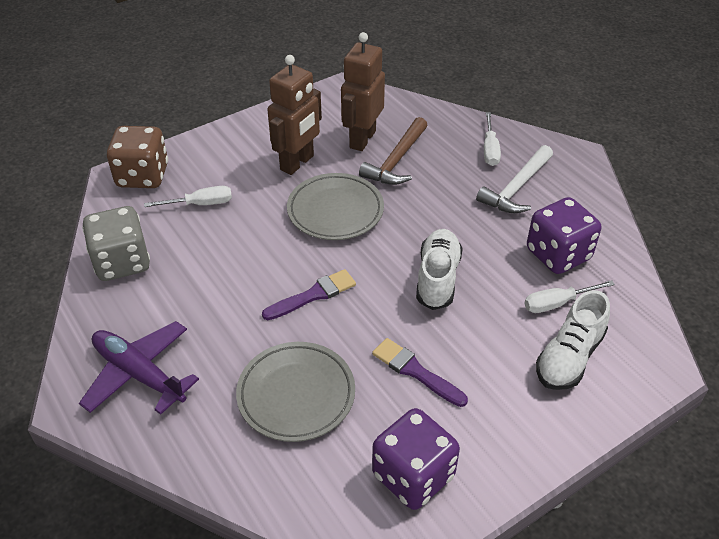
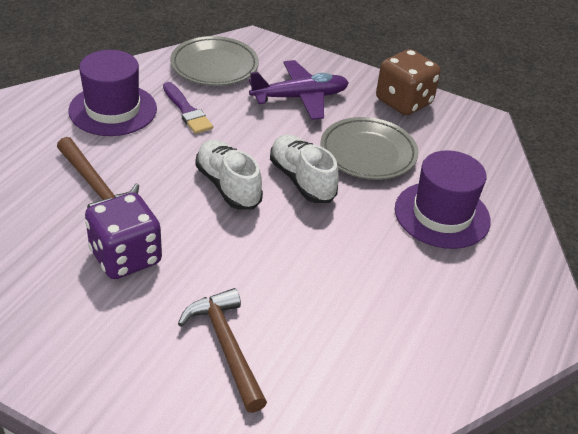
brown hammer: 1 -> 2
brown robot: 2 -> 0
grey dice: 1 -> 0
purple brush: 2 -> 1
purple dice: 2 -> 1
purple hat: 0 -> 2
white hammer: 1 -> 0
white screwdriver: 3 -> 0

